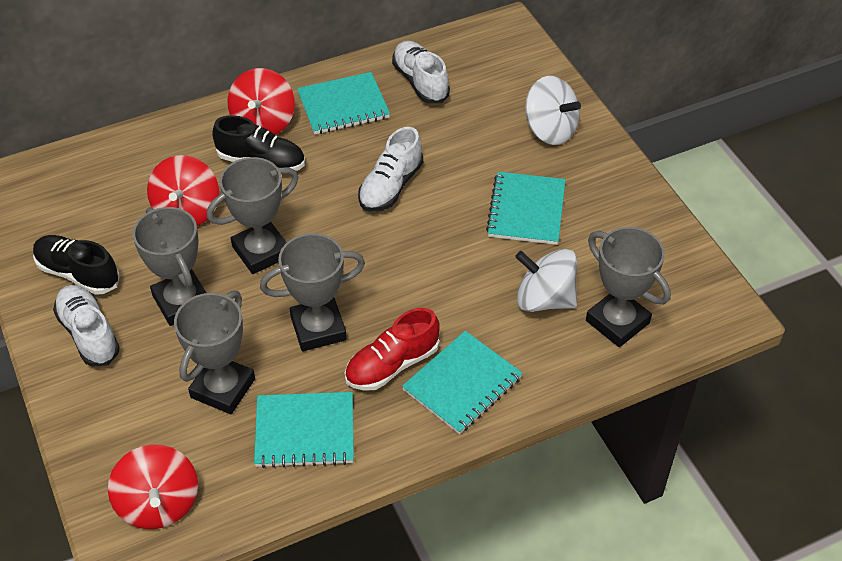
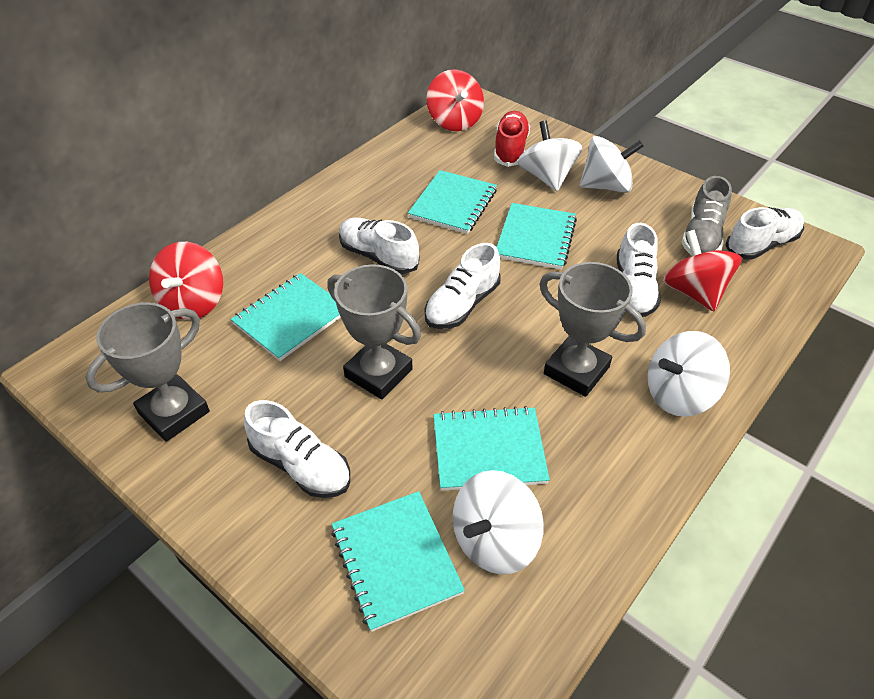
black shoe: 2 -> 0
grey shoe: 0 -> 1
grey trophy: 5 -> 3
turquoise notebook: 4 -> 5
white shoe: 3 -> 5
white spinning top: 2 -> 4

